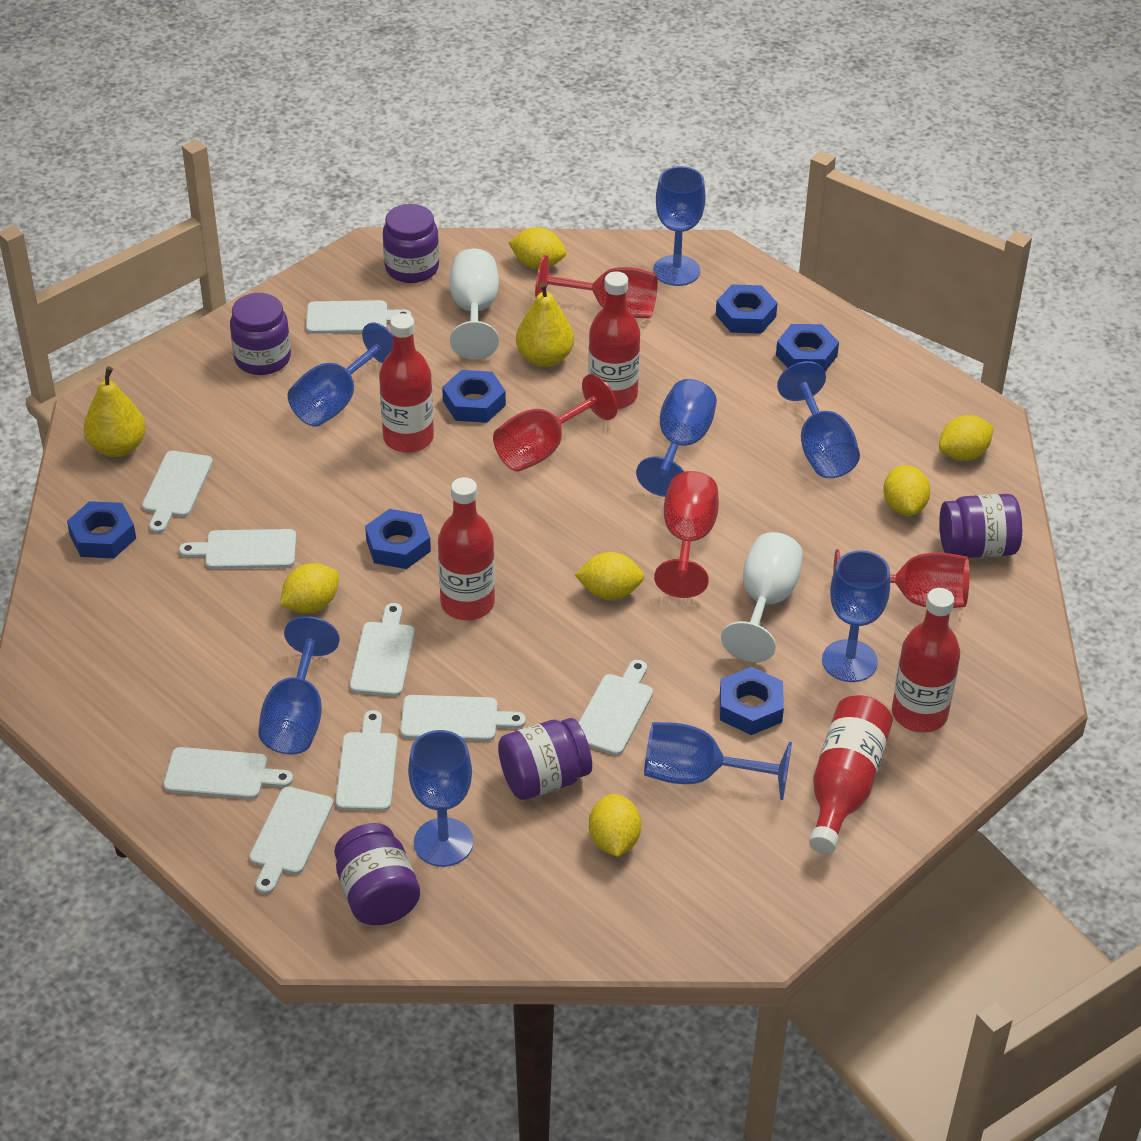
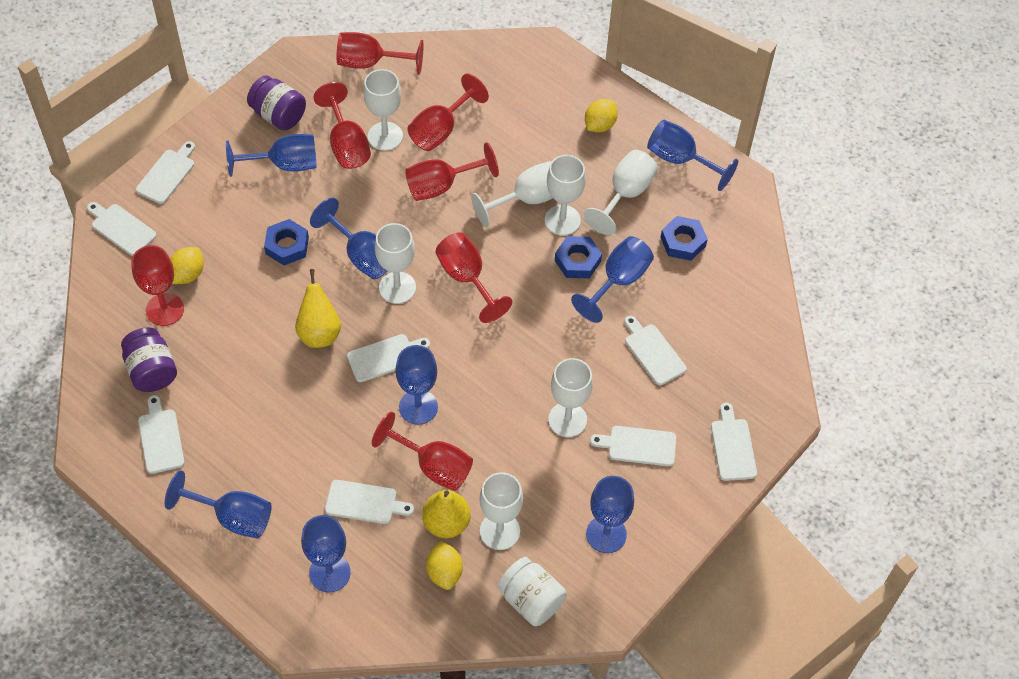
blue nut: 6 -> 3
purple jar: 5 -> 2
red bottle: 5 -> 0
red goblet: 4 -> 7
white cutting board: 9 -> 8
white goblet: 2 -> 7
white jar: 0 -> 1
yellow lemon: 6 -> 3

